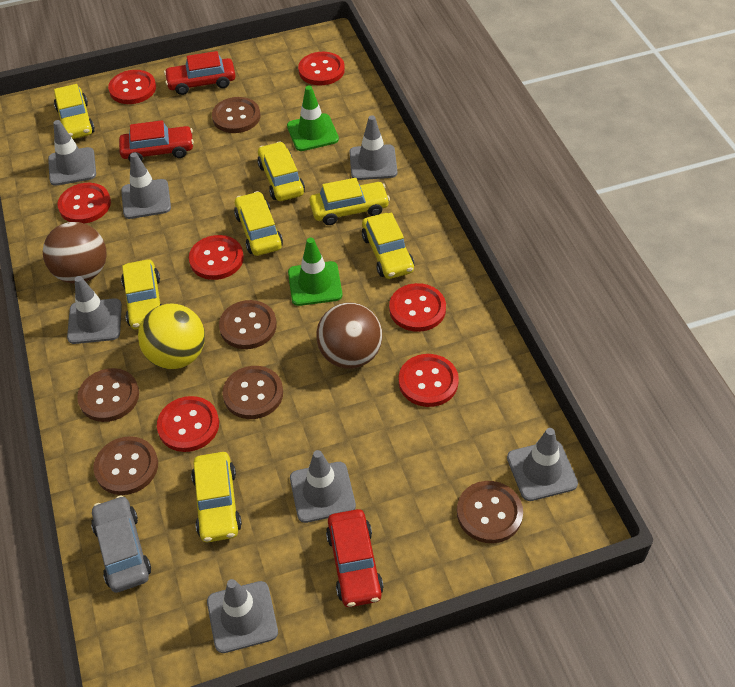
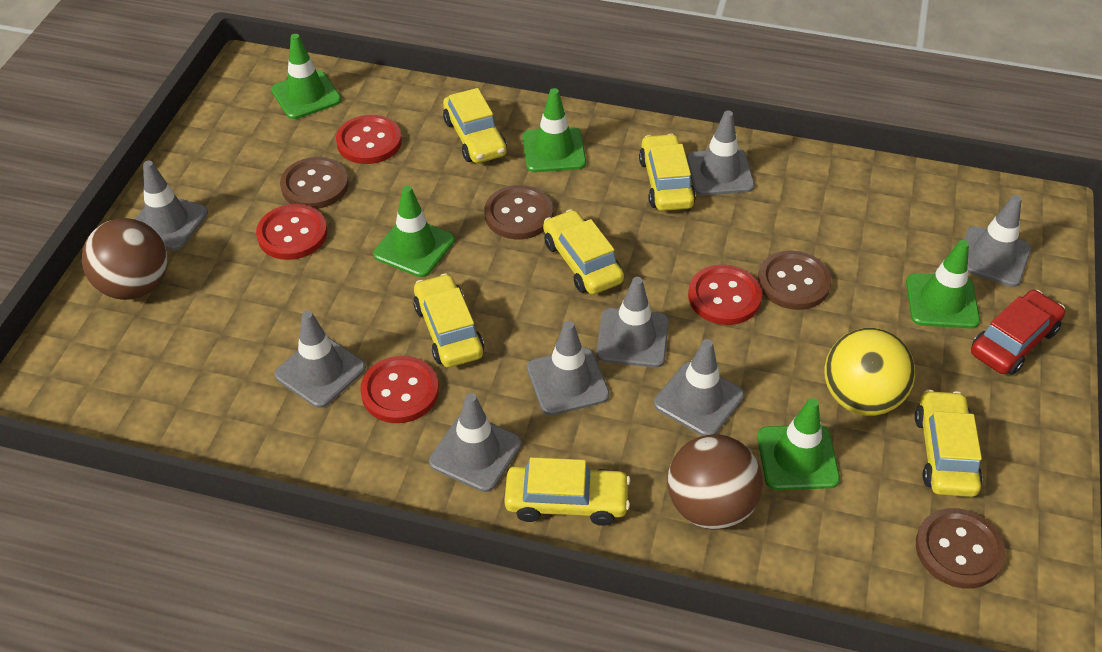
brown button: 6 -> 4
green traffic cone: 2 -> 5
grey car: 1 -> 0
grey traffic cone: 7 -> 8
red button: 7 -> 4
red car: 3 -> 1
yellow car: 7 -> 6

